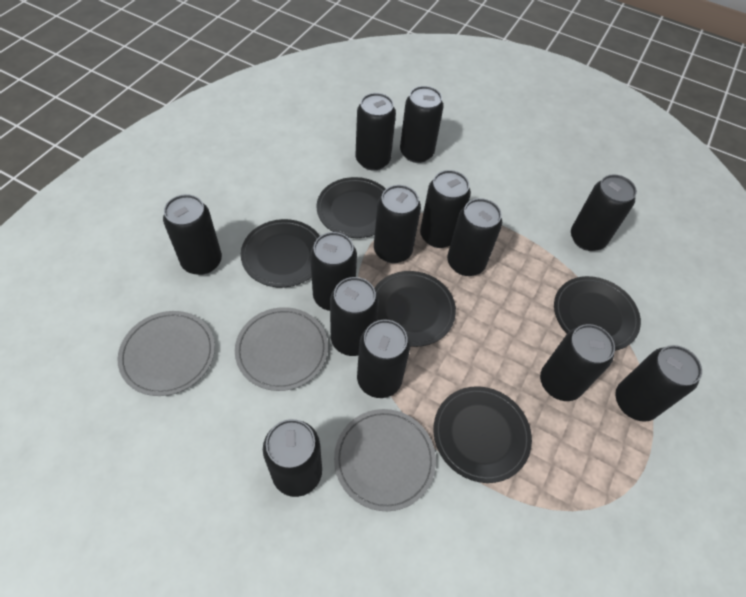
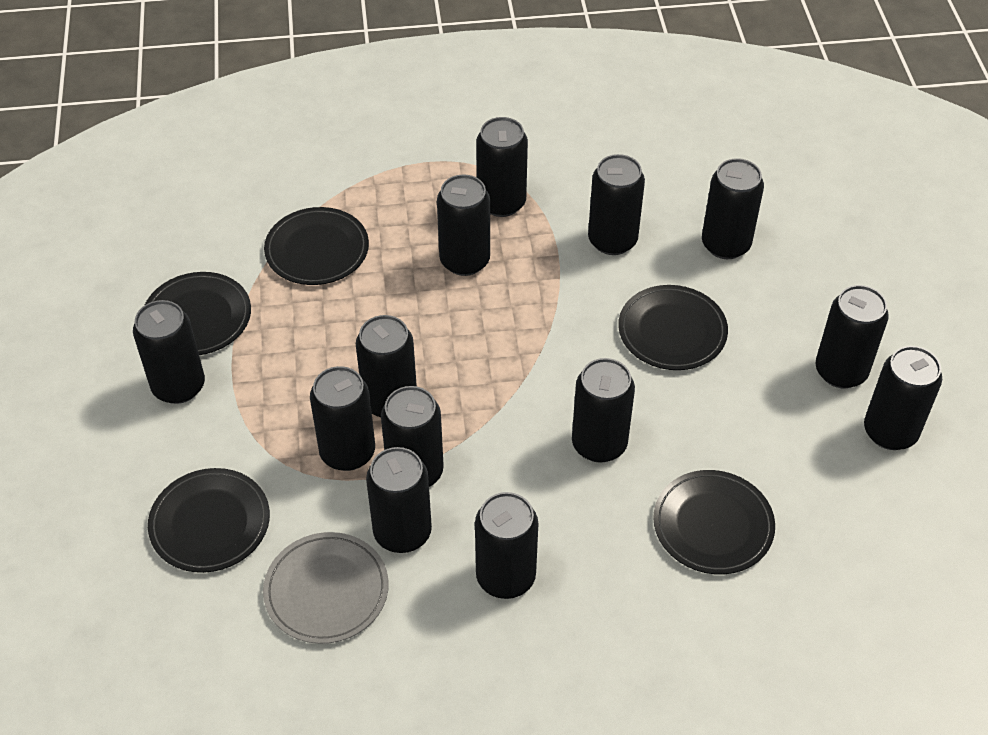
grey plate: 3 -> 1

